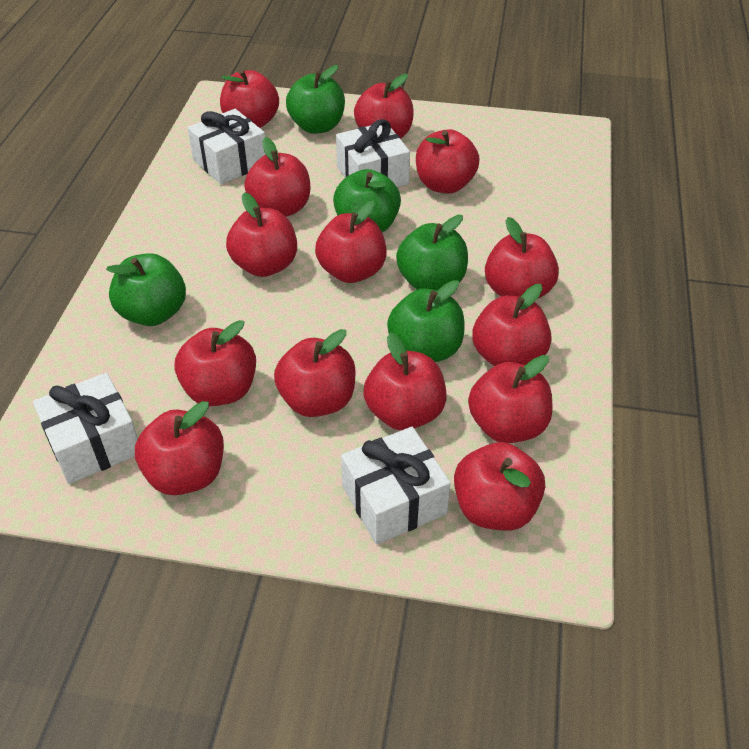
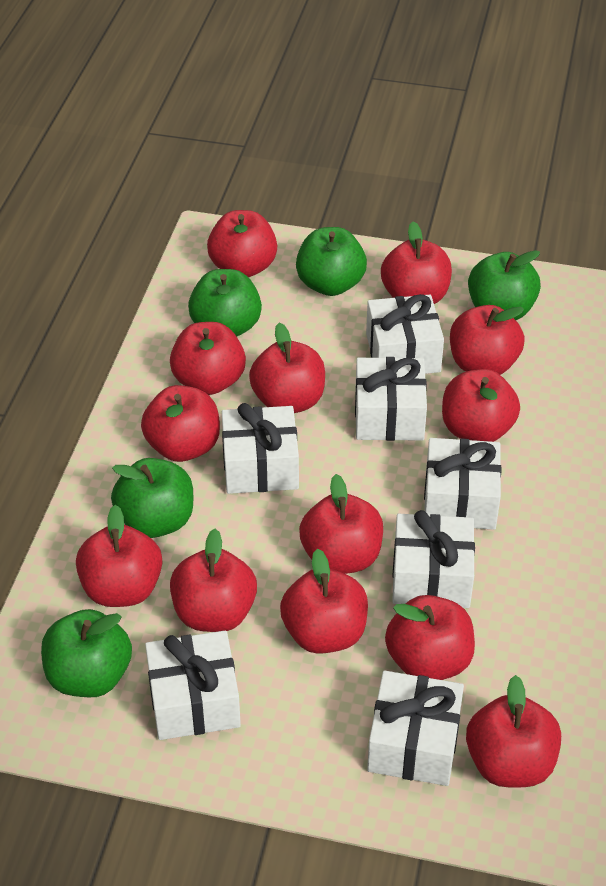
red apple: 14 -> 13
white gift: 4 -> 7

